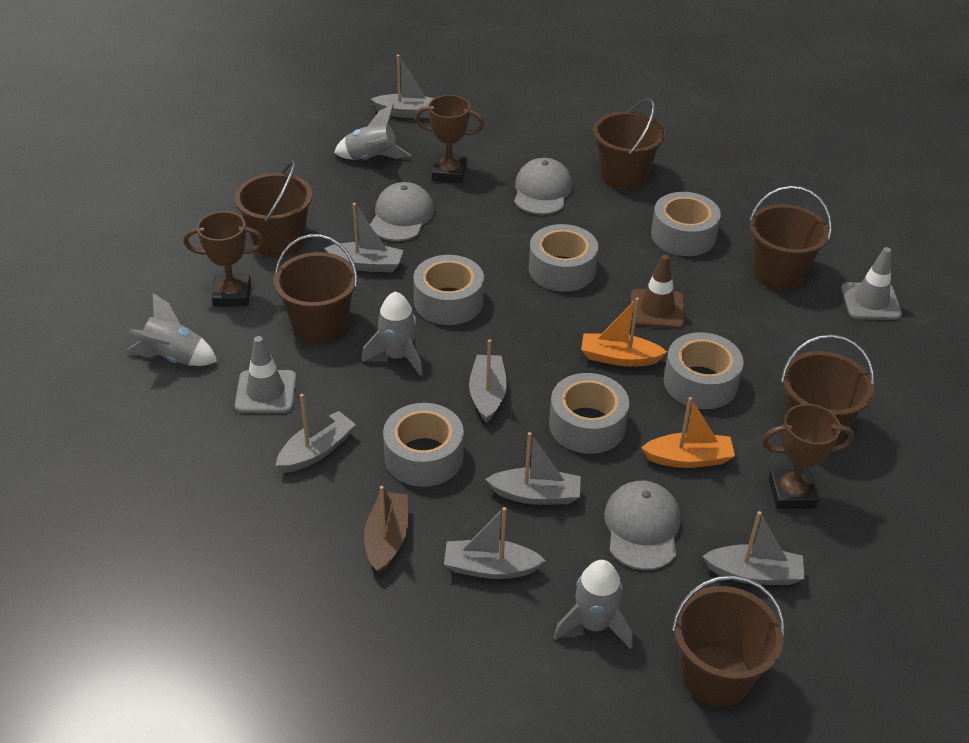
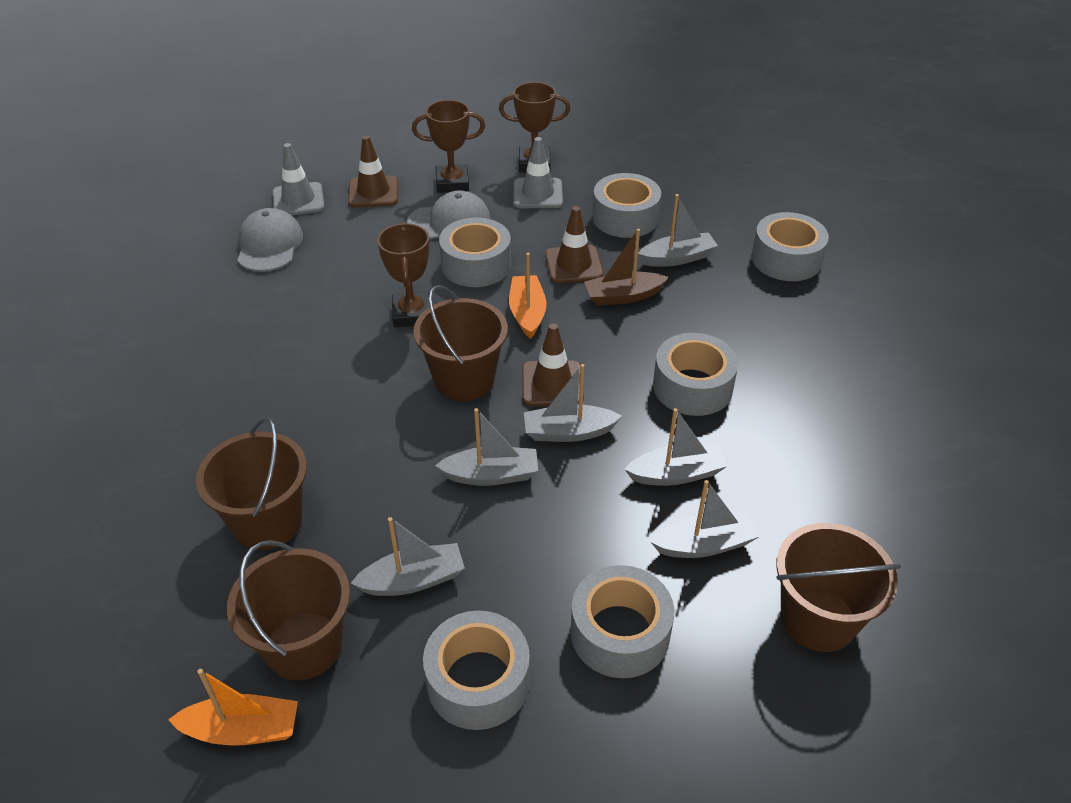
brown bucket: 6 -> 4
brown traffic cone: 1 -> 3
grey boat: 7 -> 6
grey cap: 3 -> 2
grey rocket: 4 -> 0

